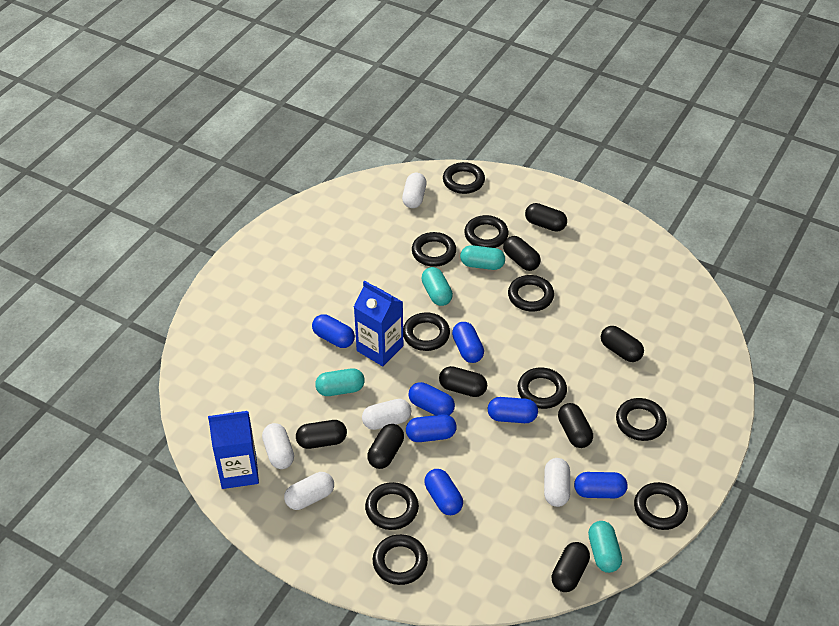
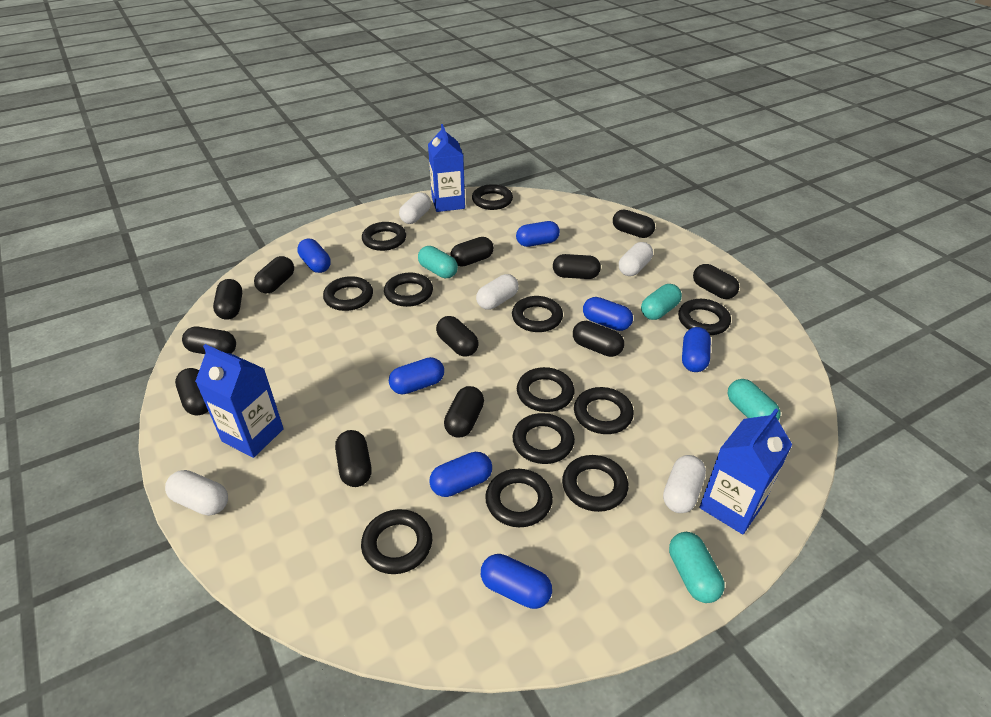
black capsule: 8 -> 12
black ring: 10 -> 12
blue carton: 2 -> 3

